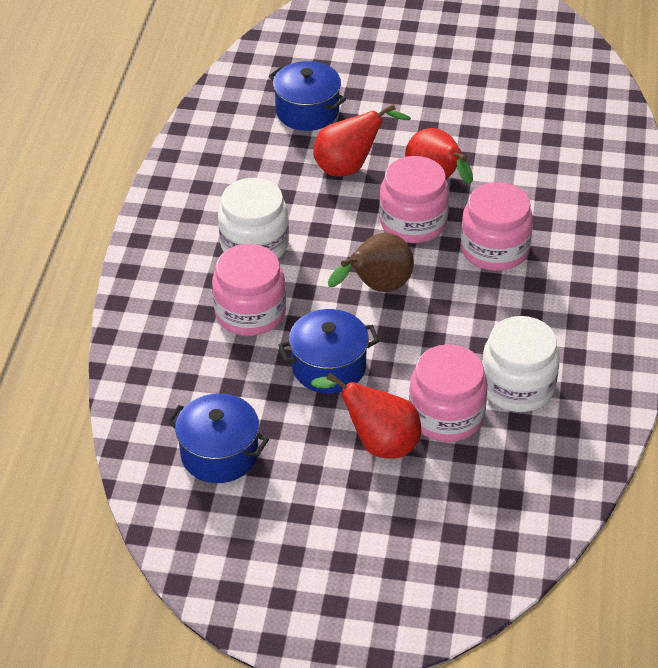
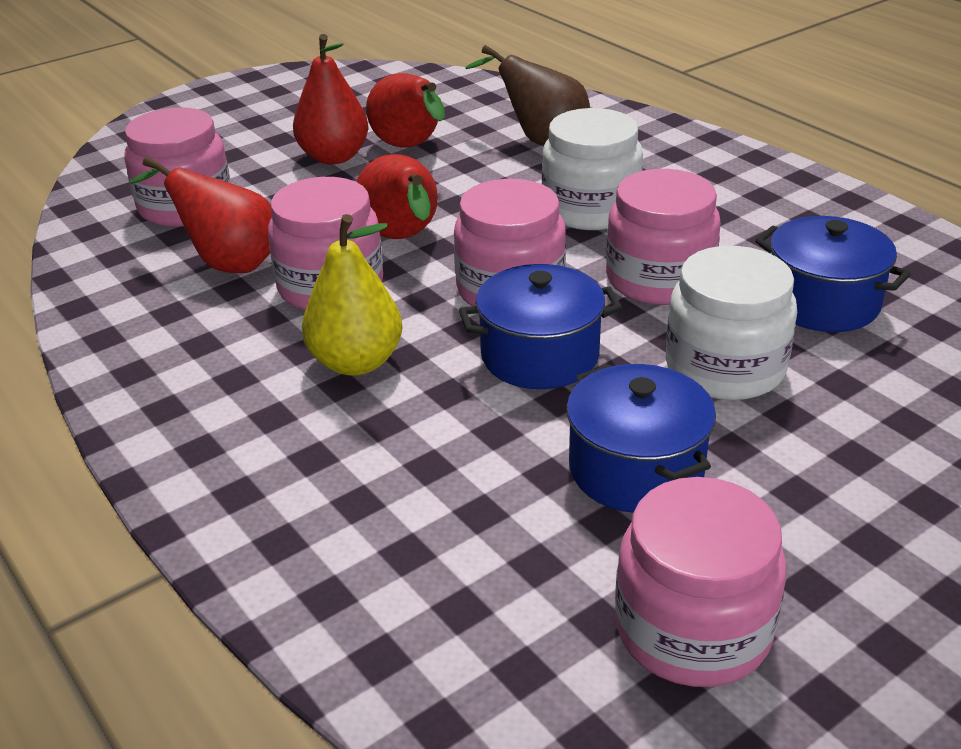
pink jar: 4 -> 5
red pear: 3 -> 4
yellow pear: 0 -> 1

